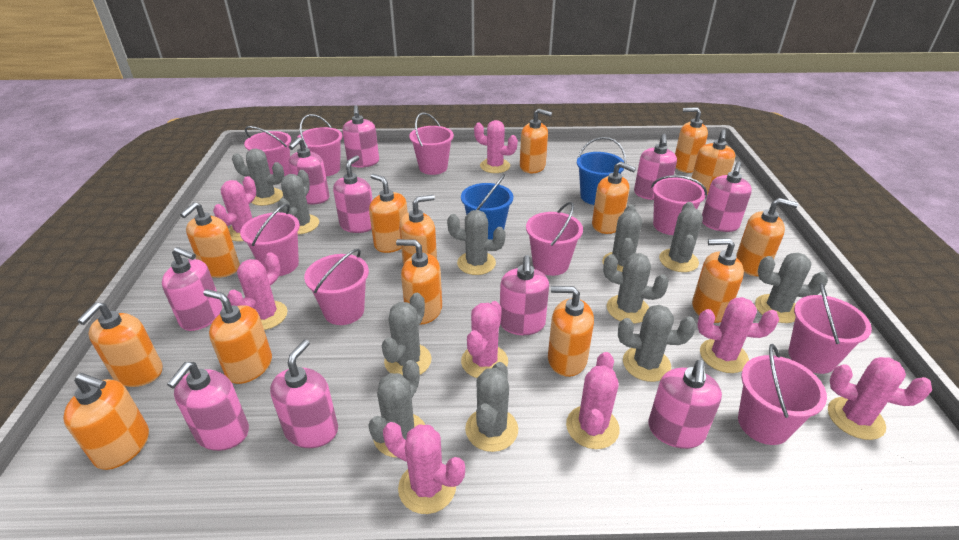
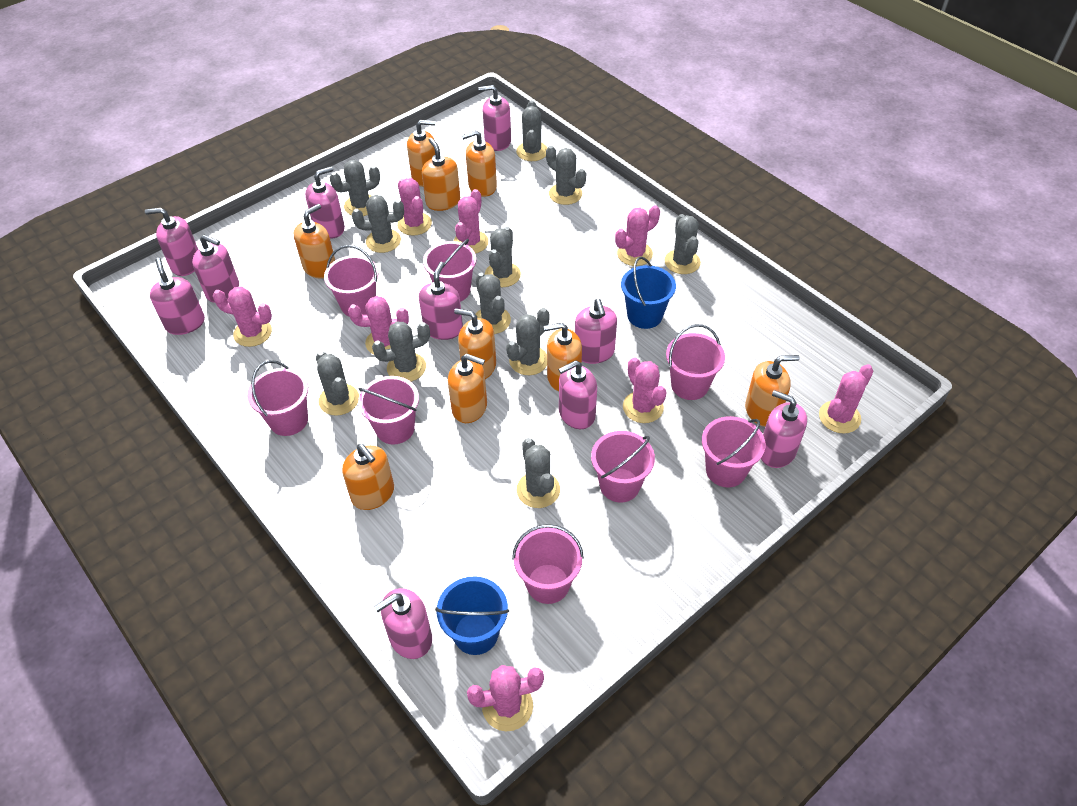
orange soap dispenser: 14 -> 9
pink bucket: 9 -> 8

